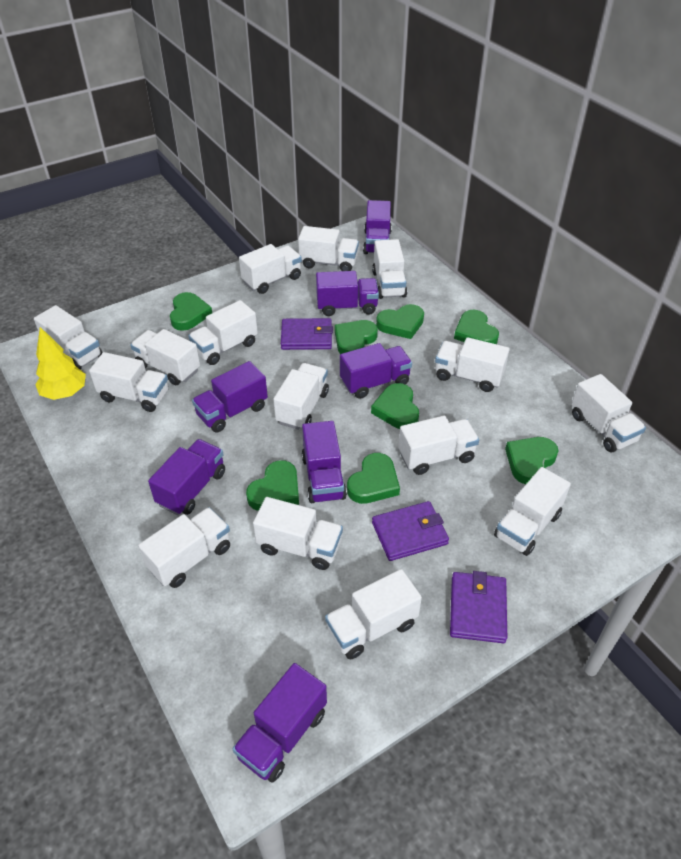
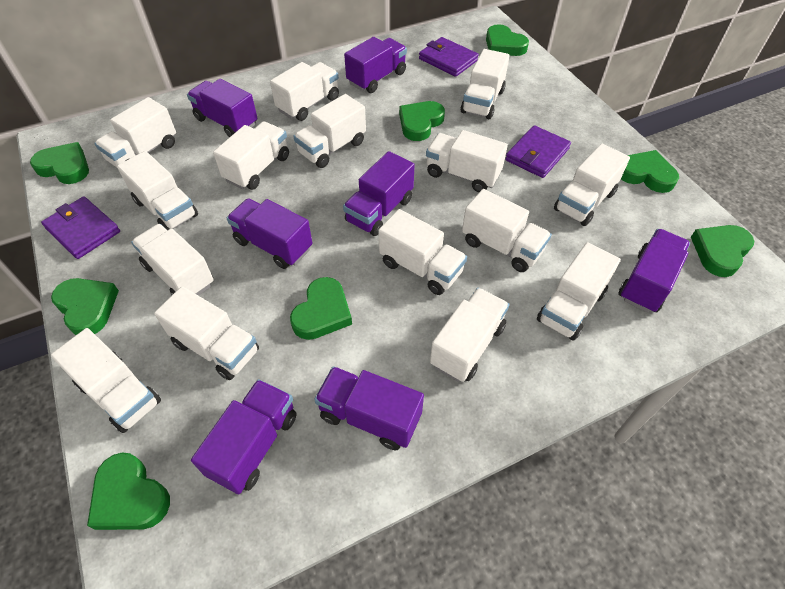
yellow tree: 1 -> 0

